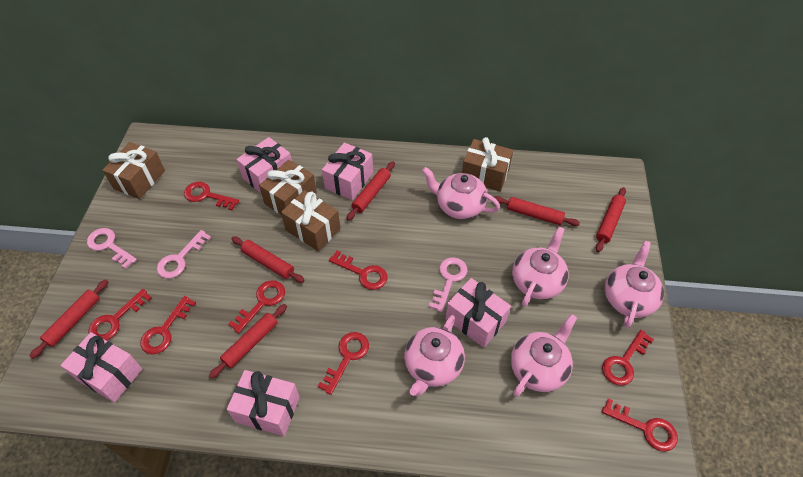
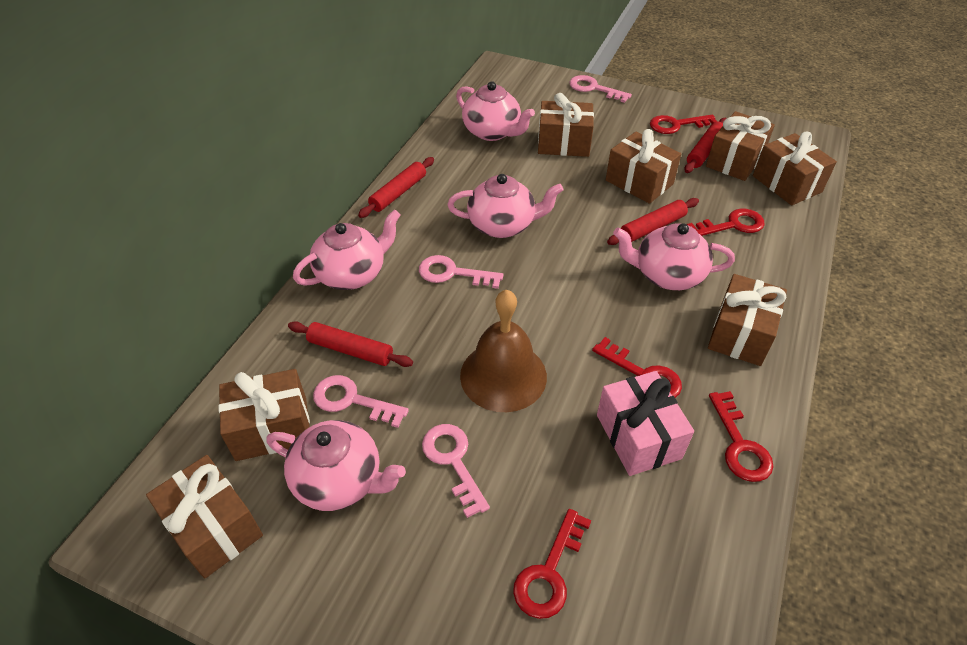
brown bell: 0 -> 1
brown gift: 4 -> 7
pink gift: 5 -> 1
pink key: 3 -> 4
red key: 8 -> 5
red rolling pin: 6 -> 4

